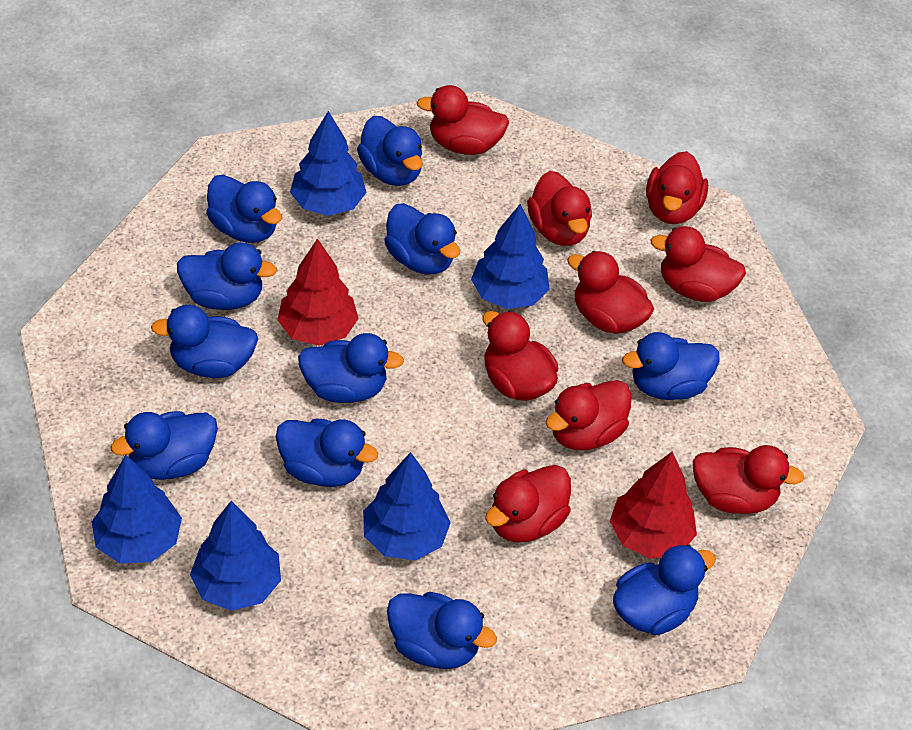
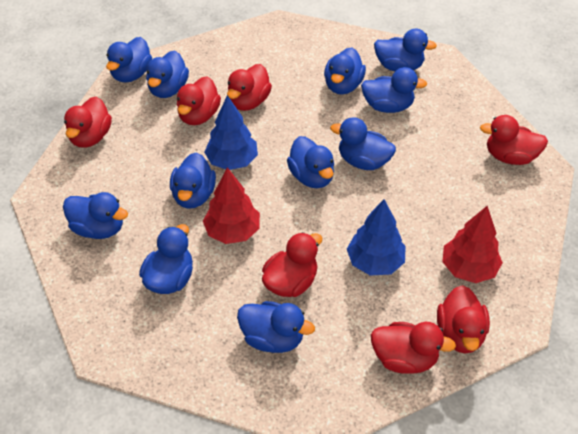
blue tree: 5 -> 2
red duck: 9 -> 7

